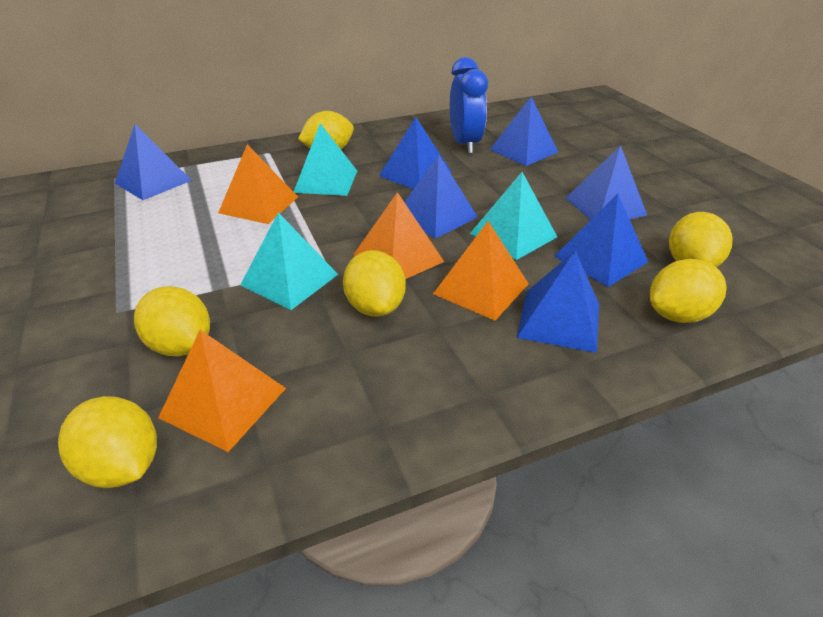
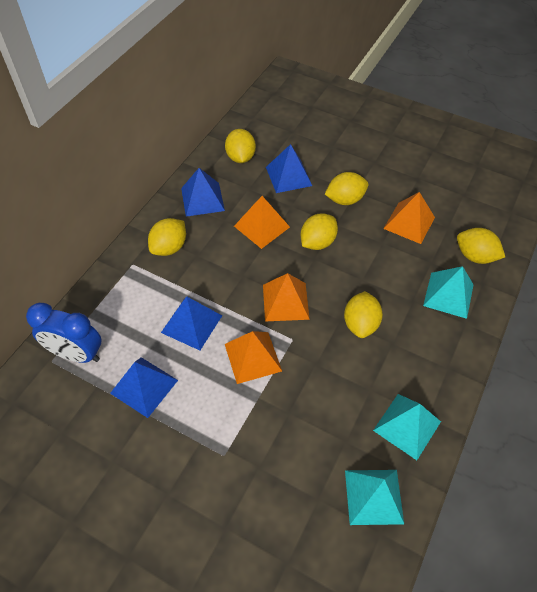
blue pyramid: 7 -> 4

